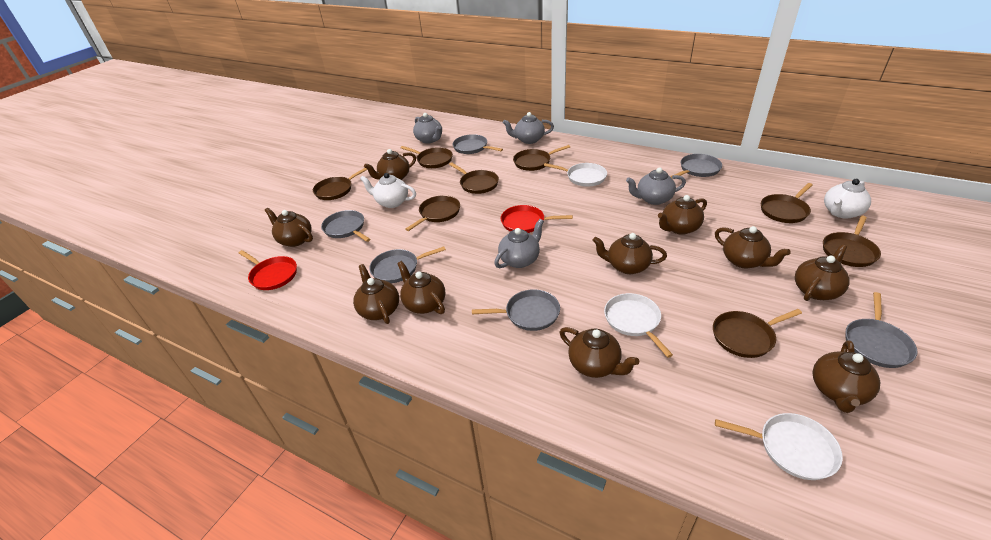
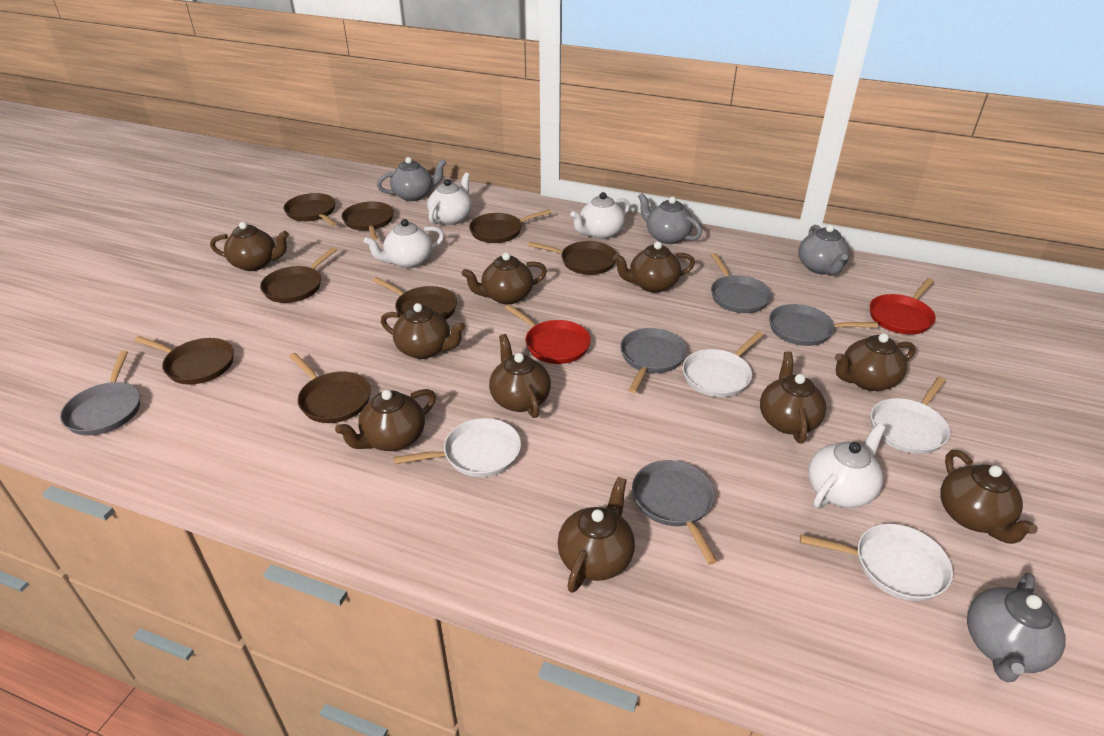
grey pan: 6 -> 5
white pan: 3 -> 4
white teapot: 2 -> 4

